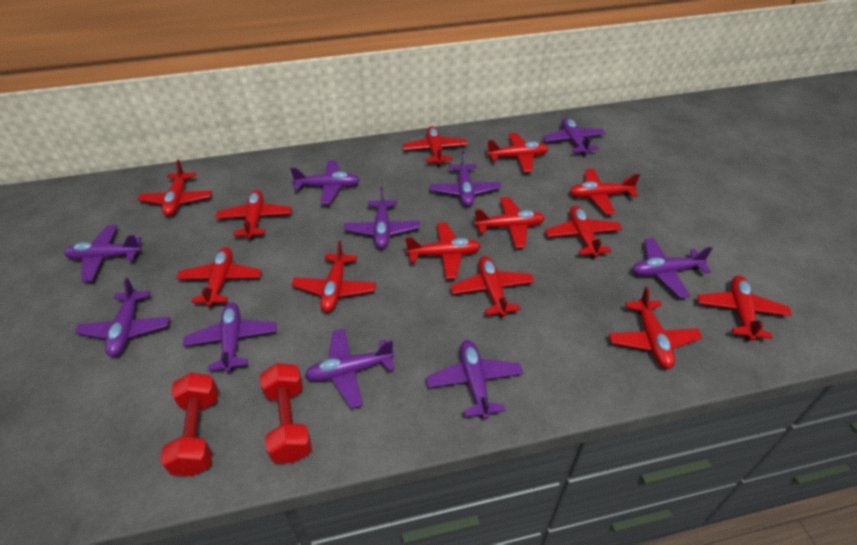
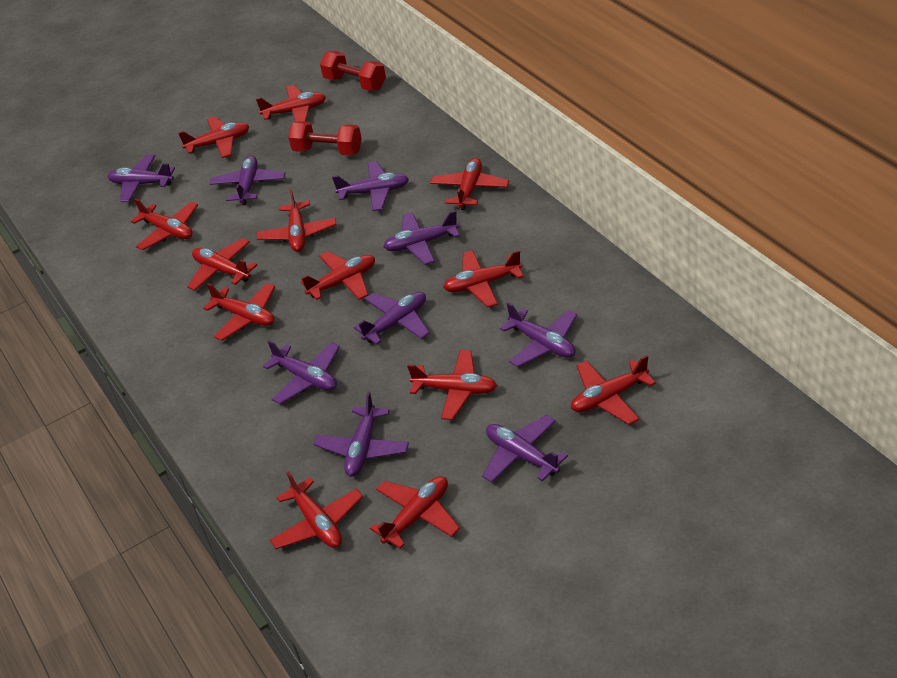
purple plane: 10 -> 9

